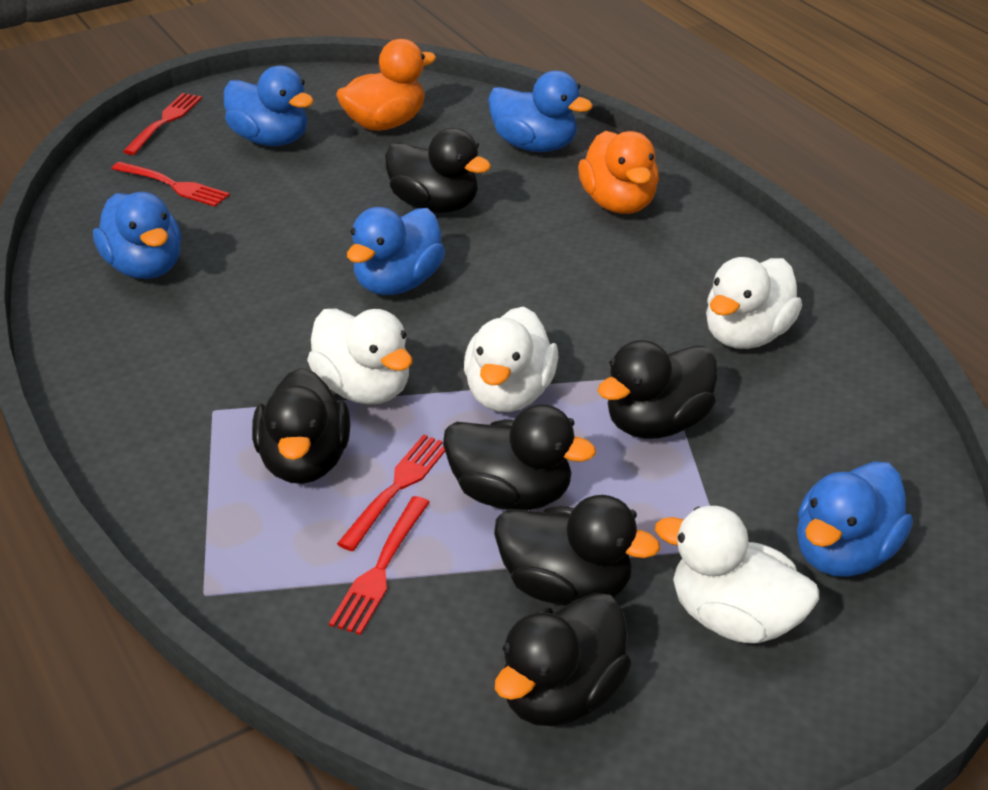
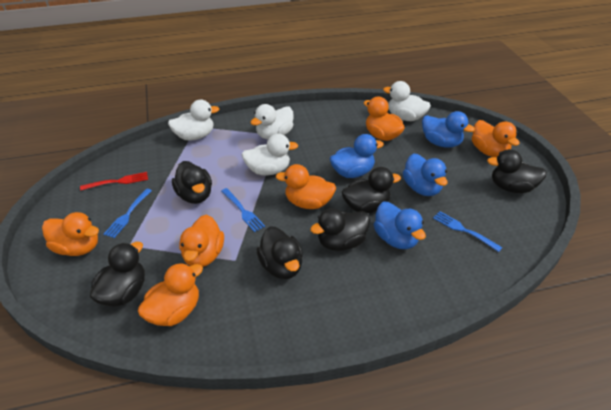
blue duck: 5 -> 4
blue fork: 0 -> 3
orange duck: 2 -> 6
red fork: 4 -> 1

